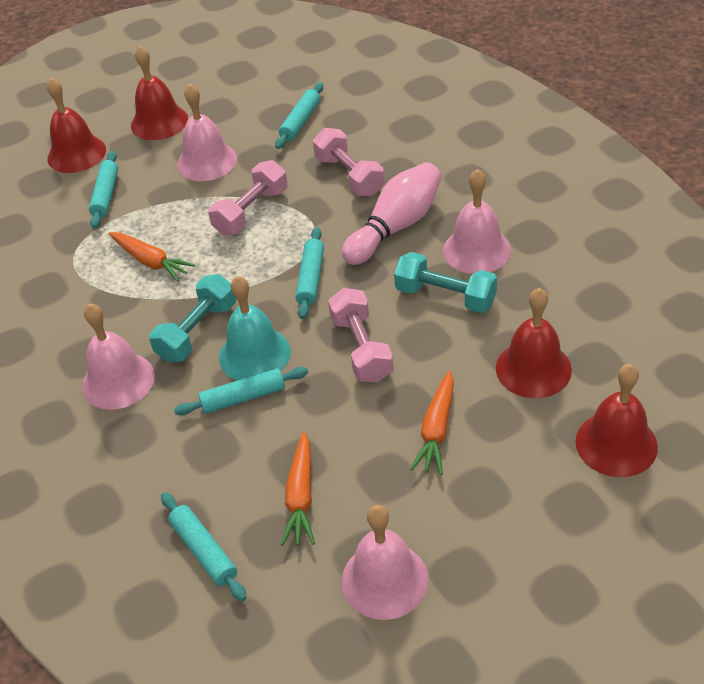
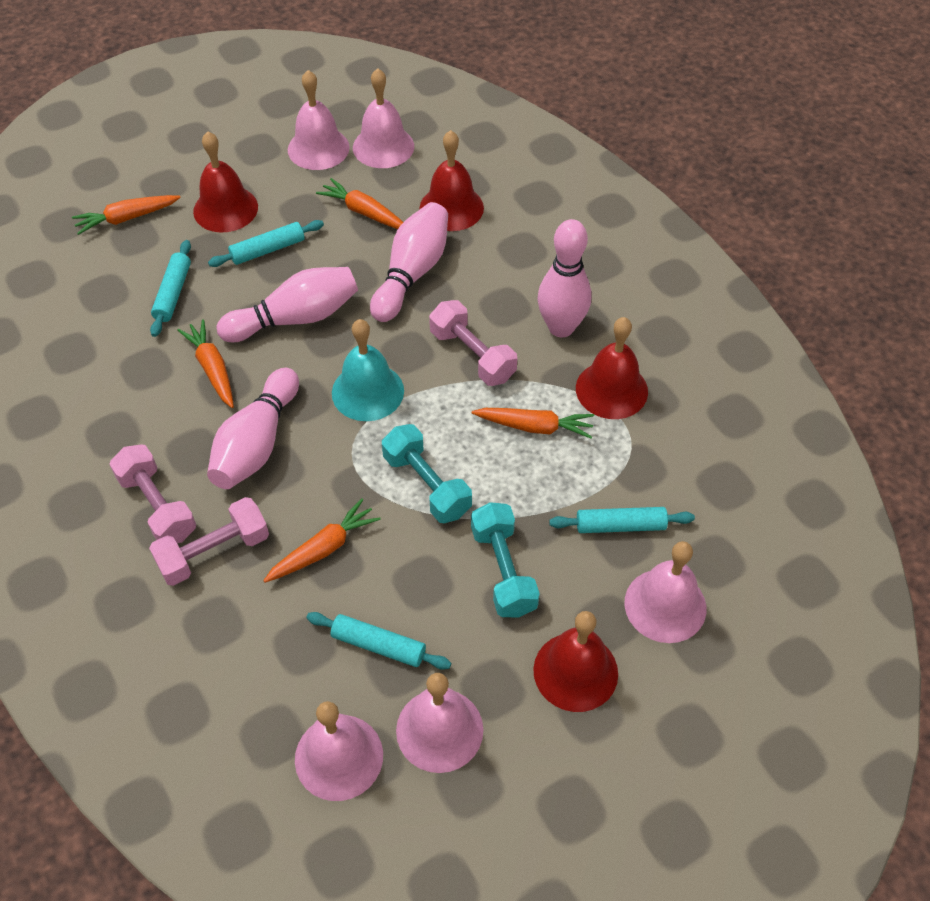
orange carrot: 3 -> 5
pink bell: 4 -> 5
pink bowling pin: 1 -> 4
turquoise rolling pin: 5 -> 4

